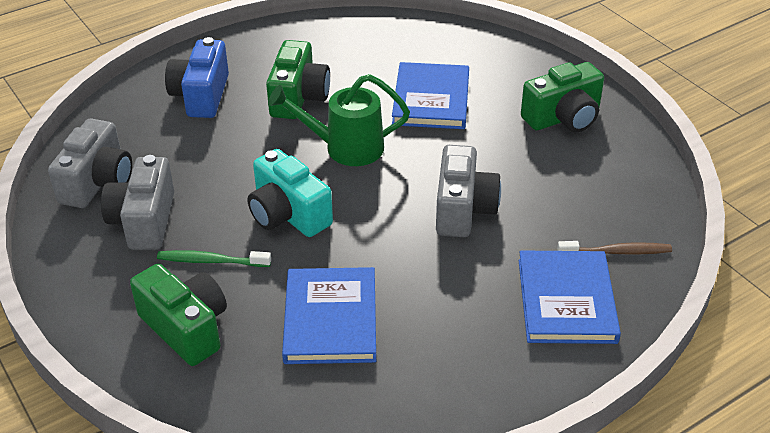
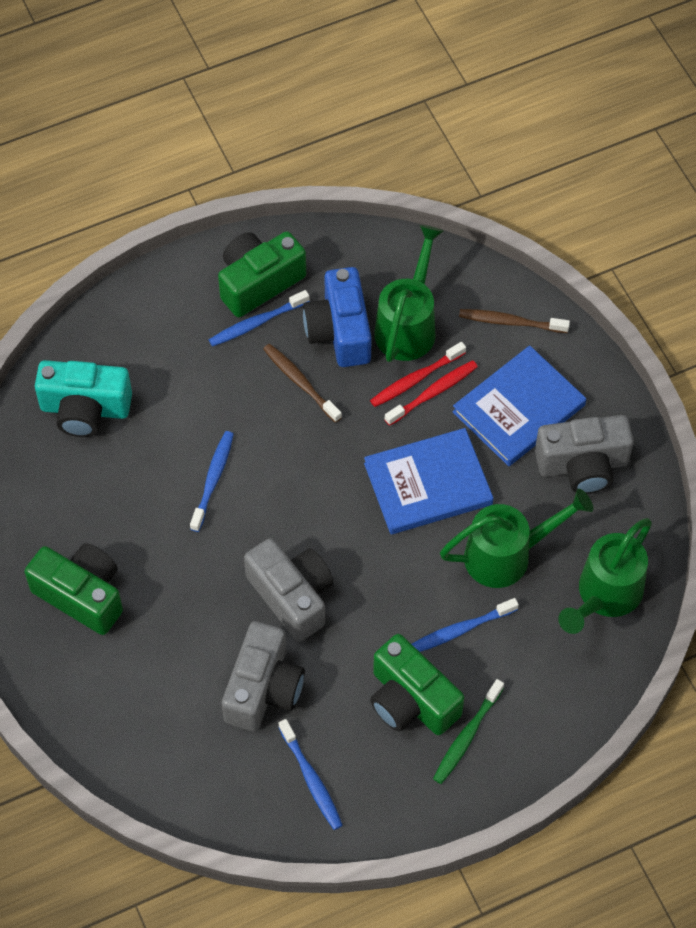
blue book: 3 -> 2
blue toothbrush: 0 -> 4
brown toothbrush: 1 -> 2
green watering can: 1 -> 3
red toothbrush: 0 -> 2

